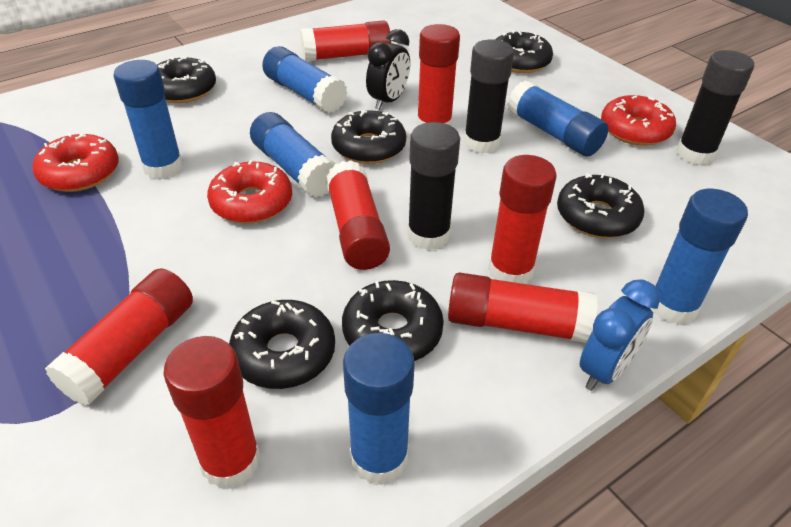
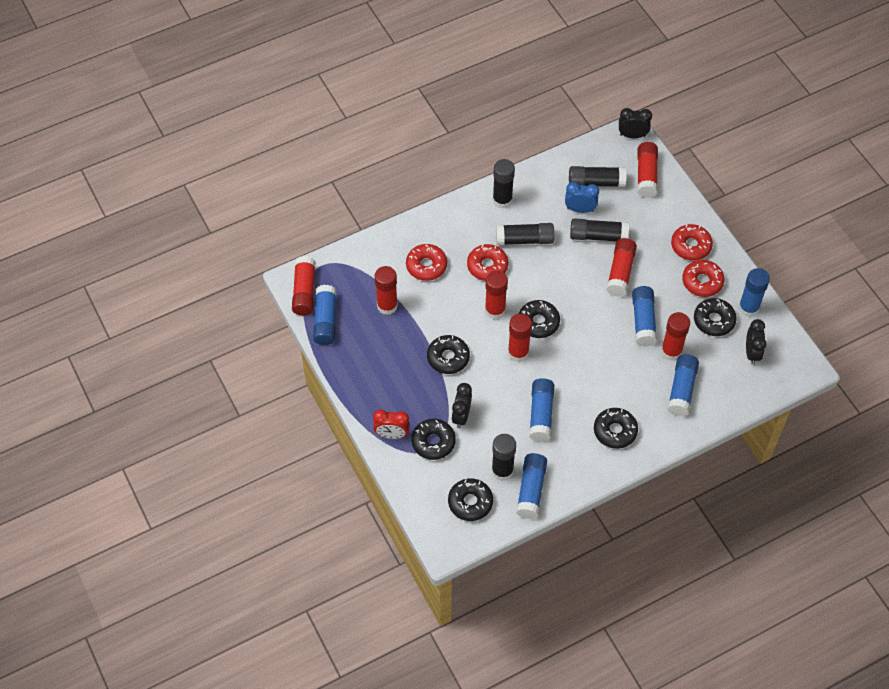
black clock: 1 -> 3
black glue stick: 3 -> 5
red clock: 0 -> 1
red donut: 3 -> 4

